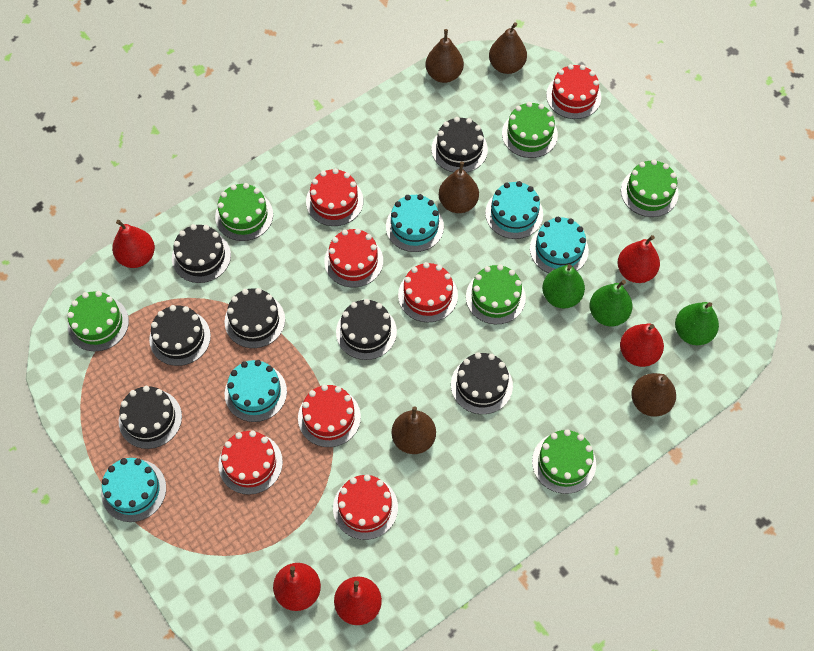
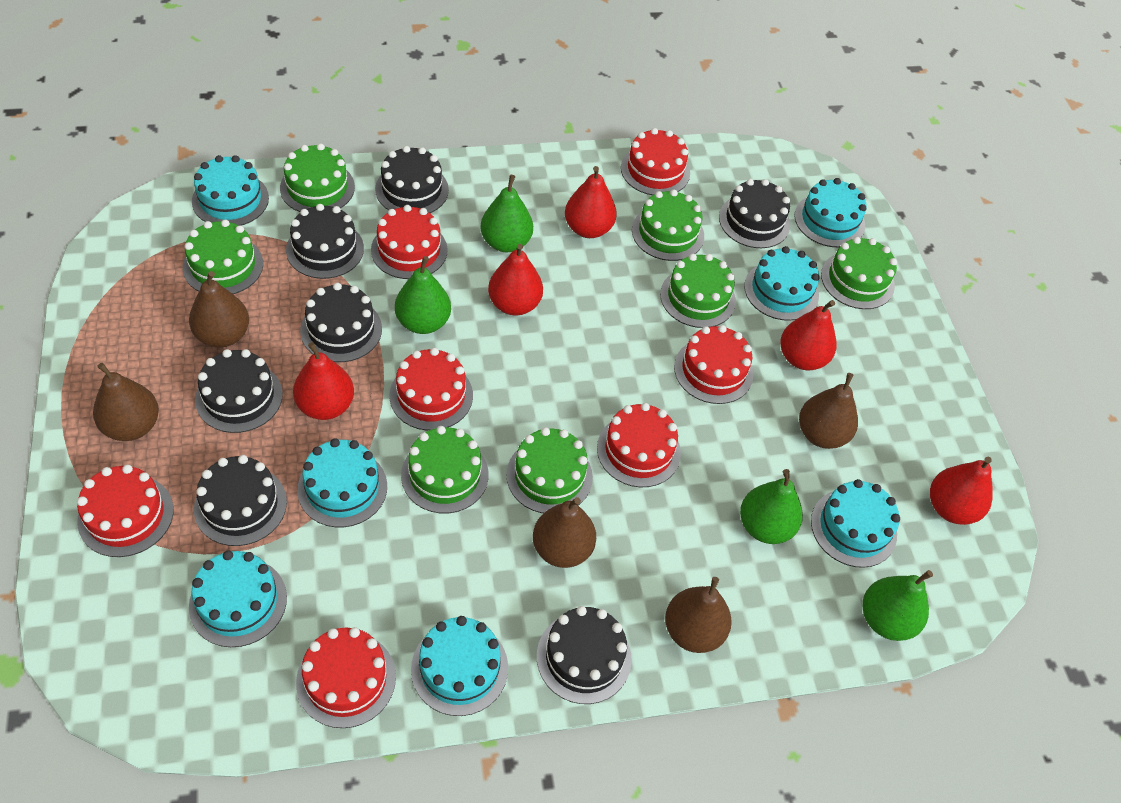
green cake: 6 -> 7
green pear: 3 -> 4
turquoise cake: 5 -> 7

